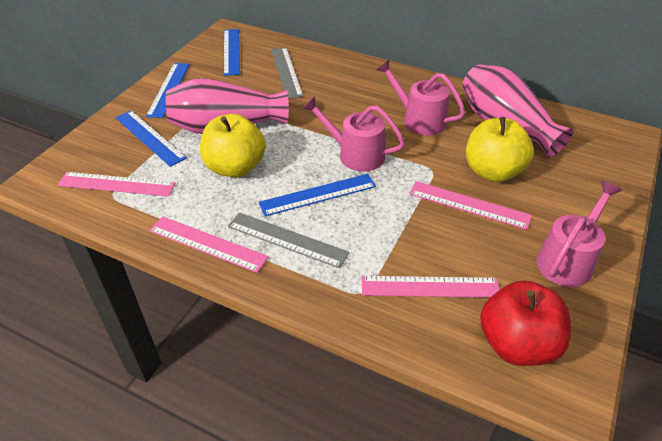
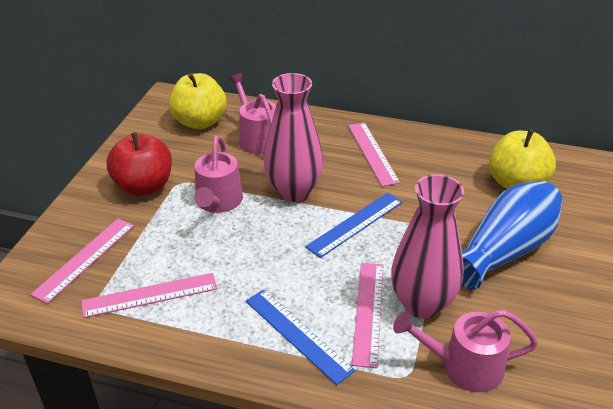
blue ruler: 4 -> 2
blue vase: 0 -> 1
grey ruler: 2 -> 0

